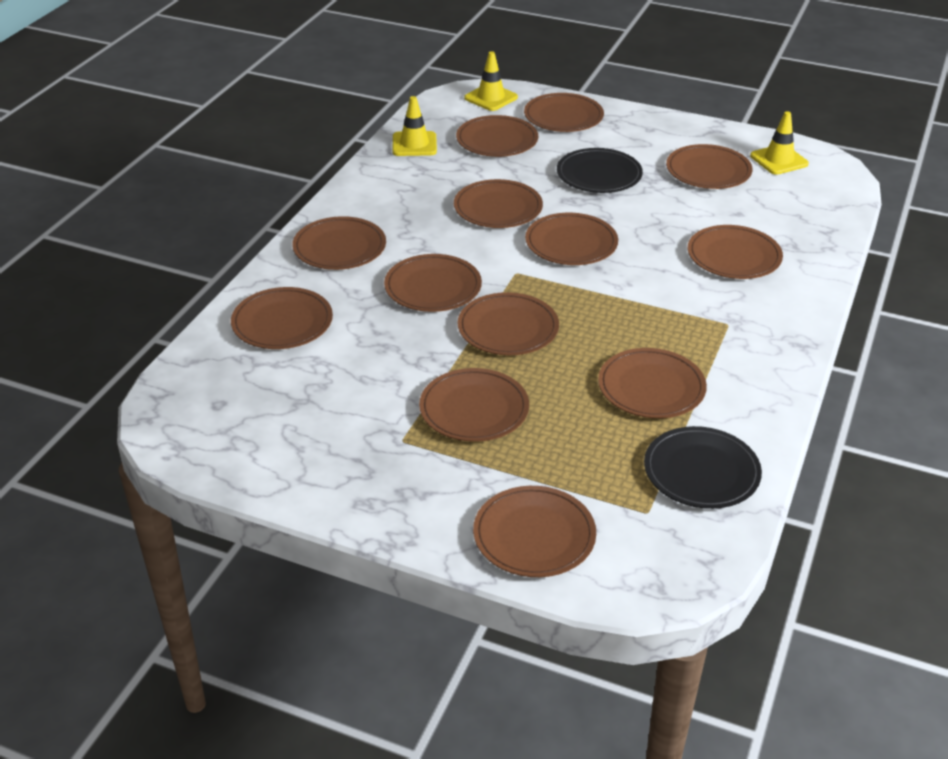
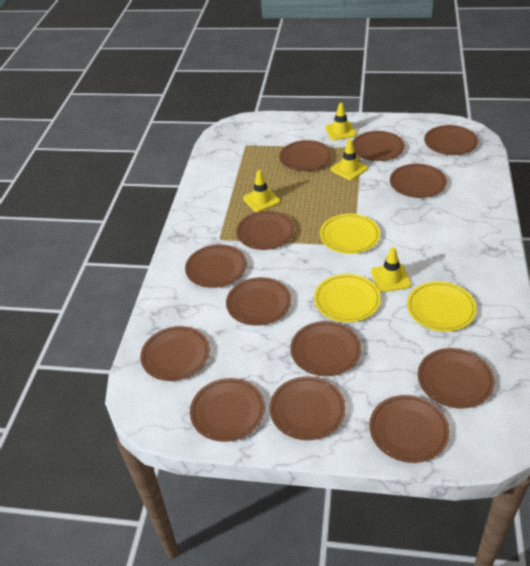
black plate: 2 -> 0
yellow plate: 0 -> 3
yellow traffic cone: 3 -> 4

